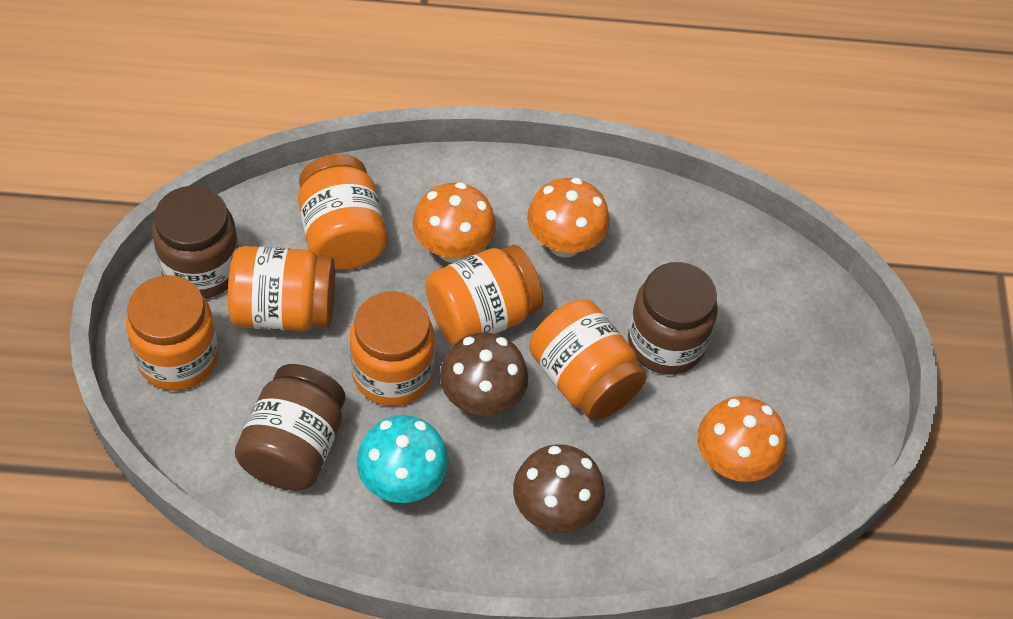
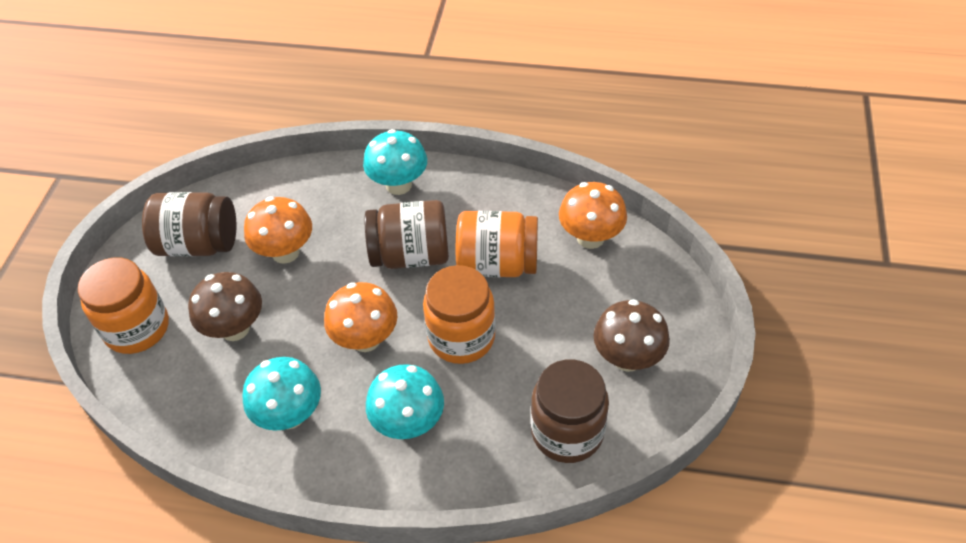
orange jar: 6 -> 3
turquoise mushroom: 1 -> 3

